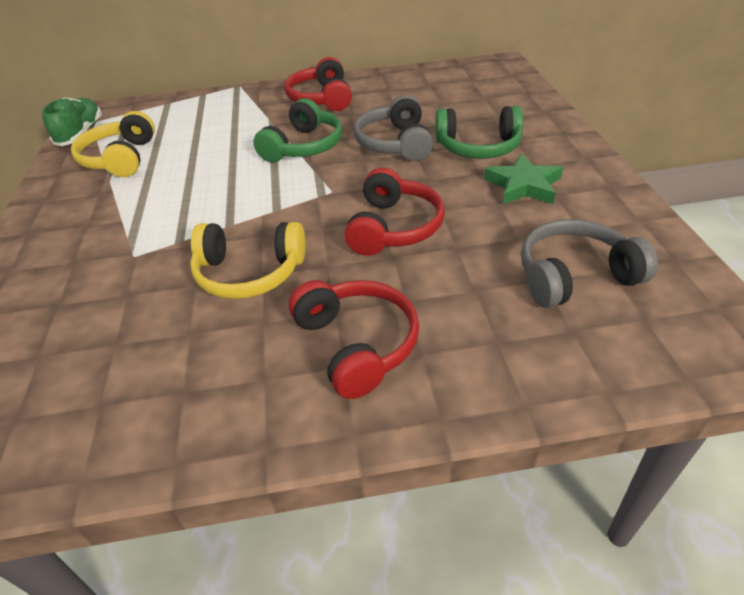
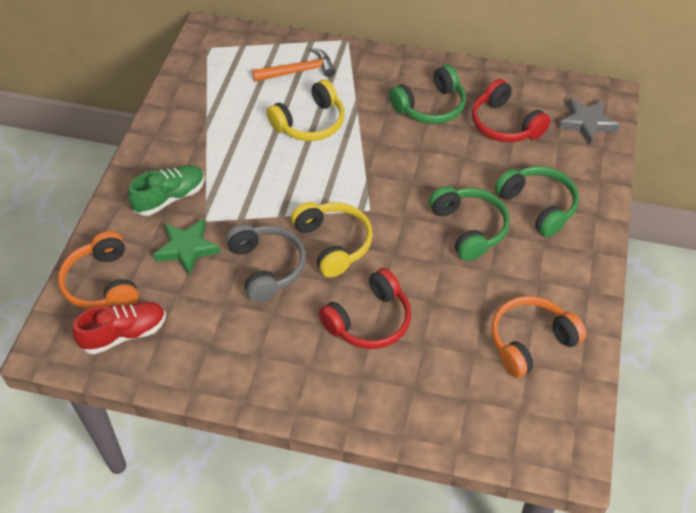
green headphones: 2 -> 3
grey headphones: 2 -> 1
grey star: 0 -> 1
orange hammer: 0 -> 1
orange headphones: 0 -> 2
red headphones: 3 -> 2
red shoe: 0 -> 1

